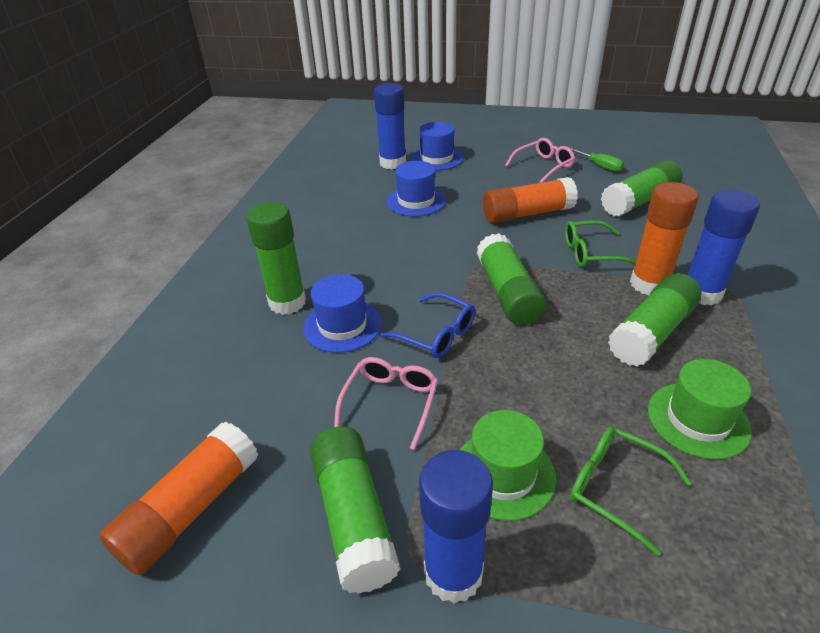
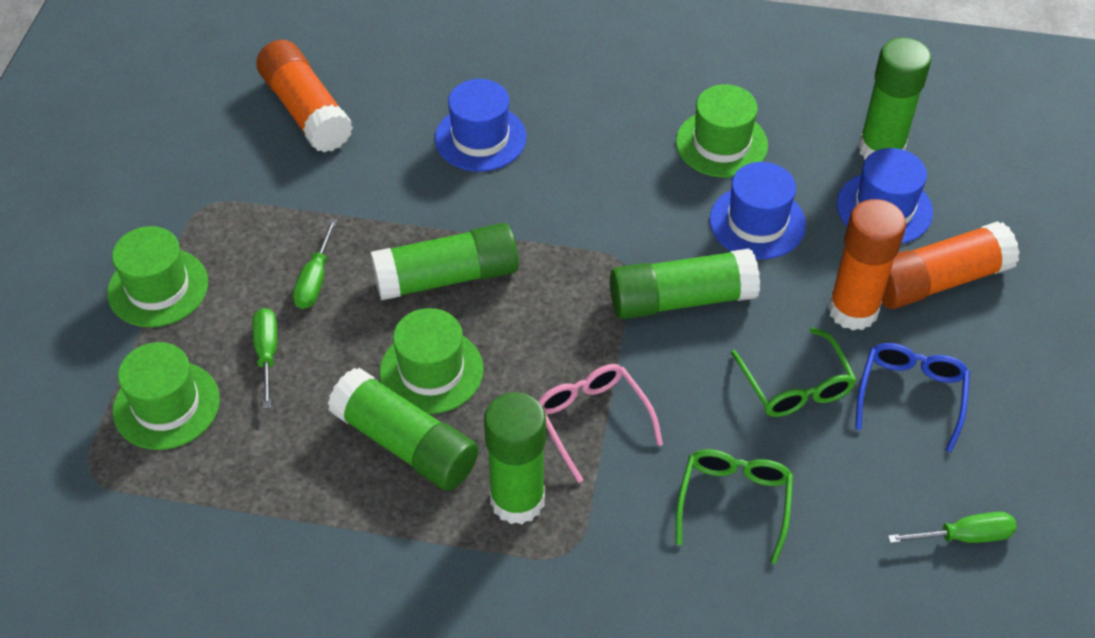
blue glue stick: 3 -> 0
green hat: 2 -> 4
green screwdriver: 1 -> 3
pink glasses: 2 -> 1

